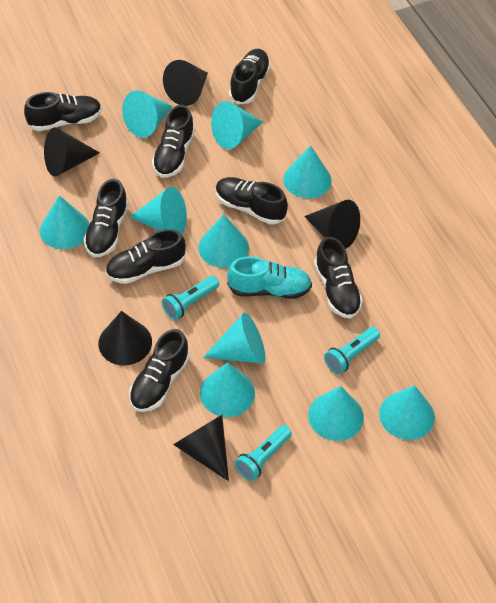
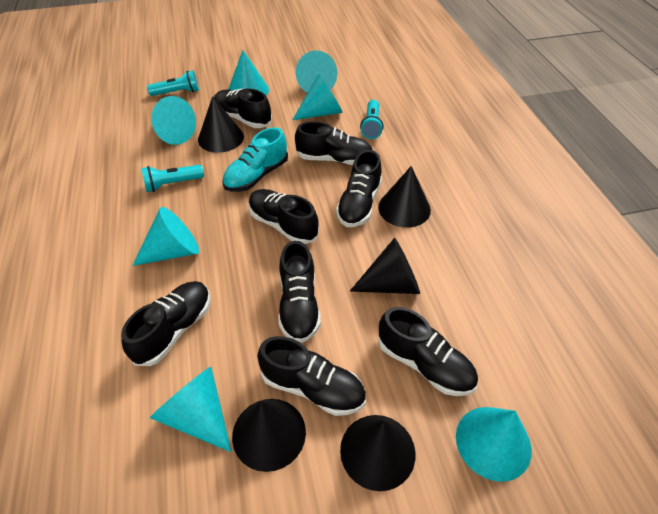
turquoise cone: 10 -> 7

